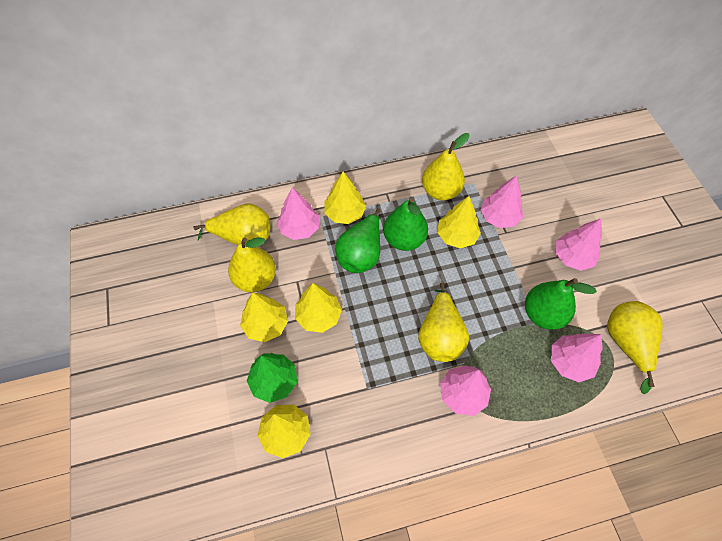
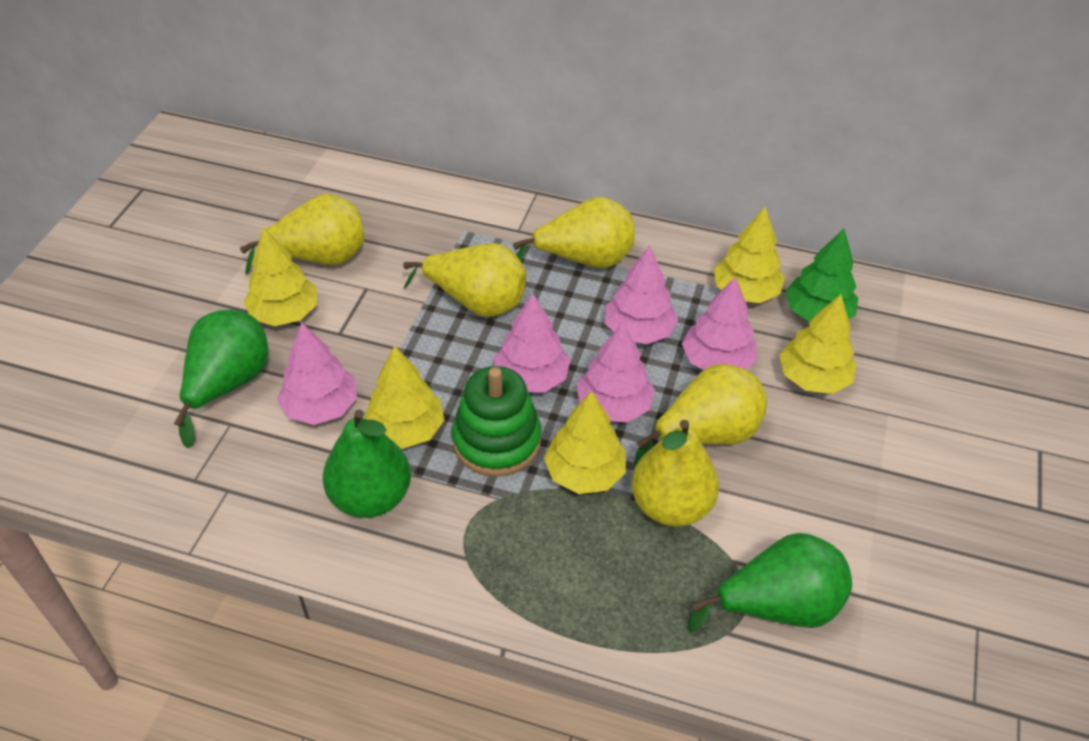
green stacking toy: 0 -> 1

